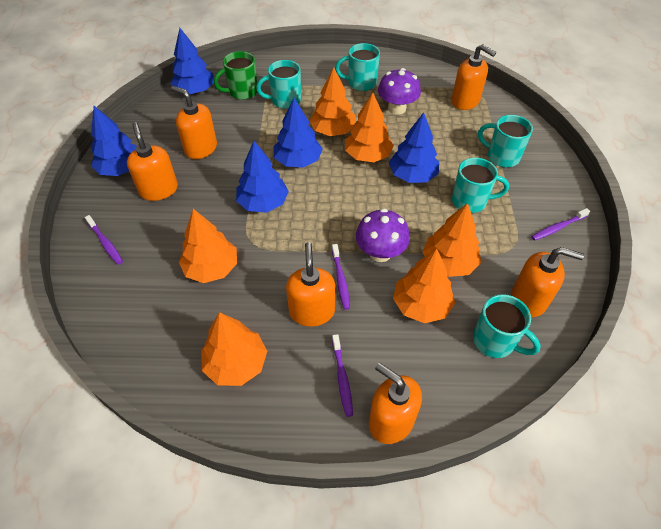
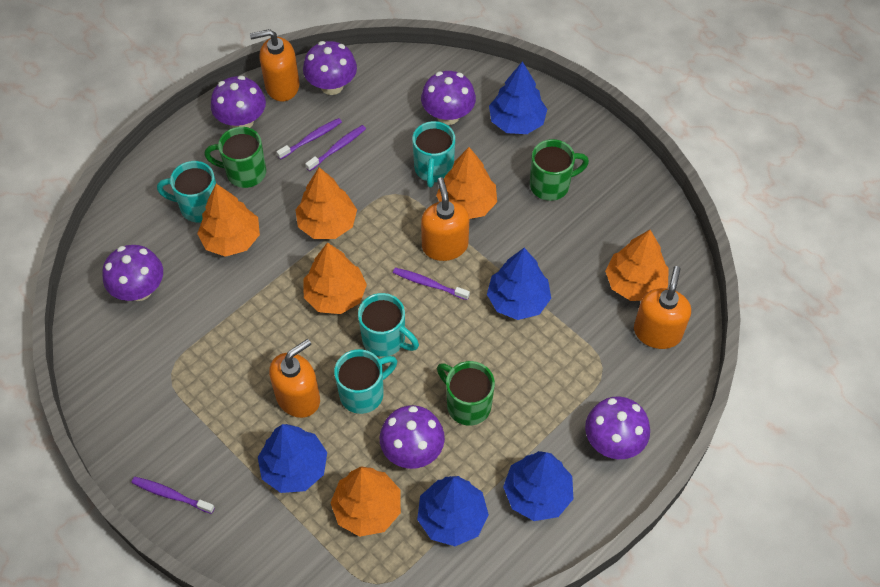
green mug: 1 -> 3
orange soap dispenser: 6 -> 4
purple mushroom: 2 -> 6
turquoise mug: 5 -> 4

